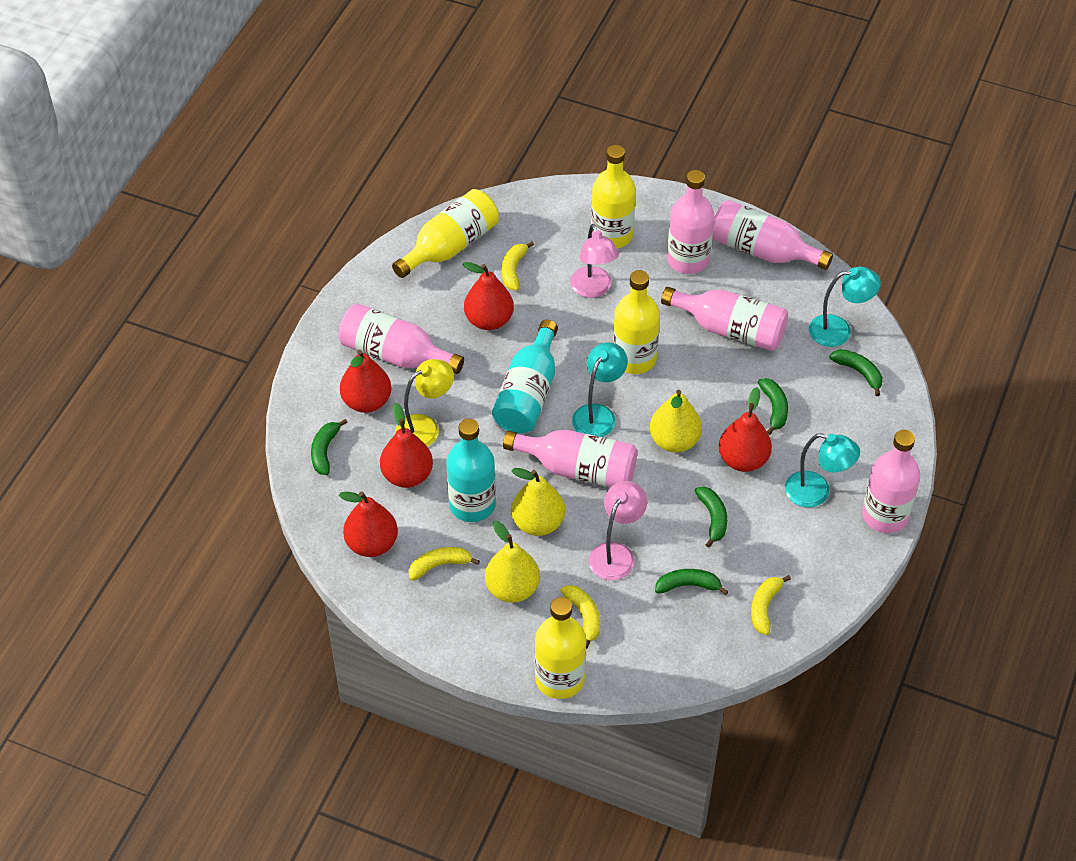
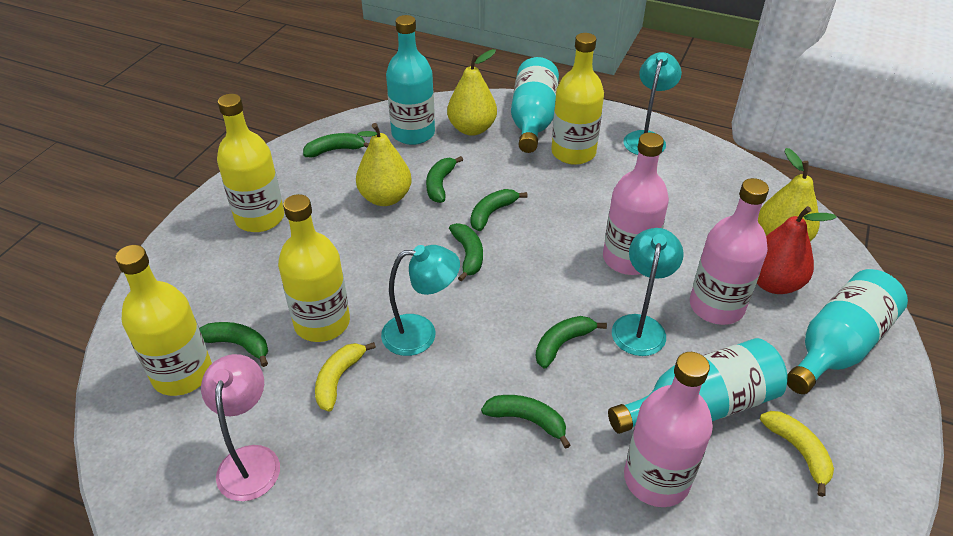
green banana: 5 -> 7
pink bottle: 6 -> 3
pink lamp: 2 -> 1
red pear: 5 -> 1
turquoise bottle: 2 -> 4
yellow banana: 4 -> 2
yellow lamp: 1 -> 0

